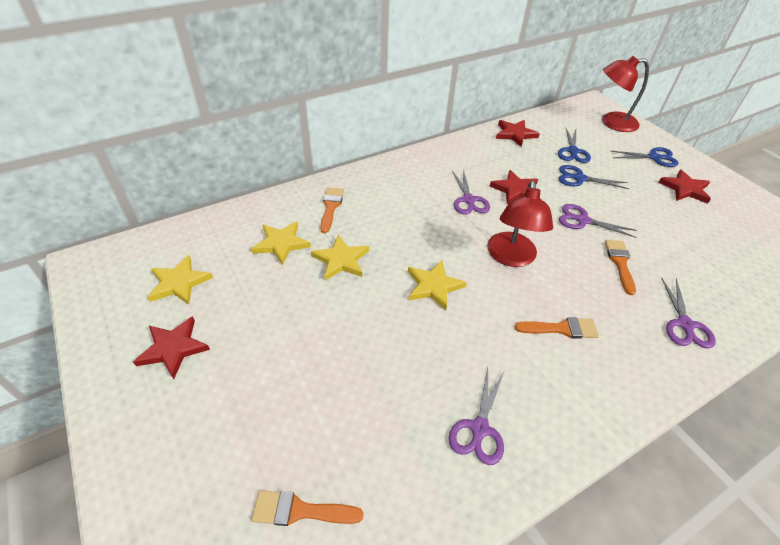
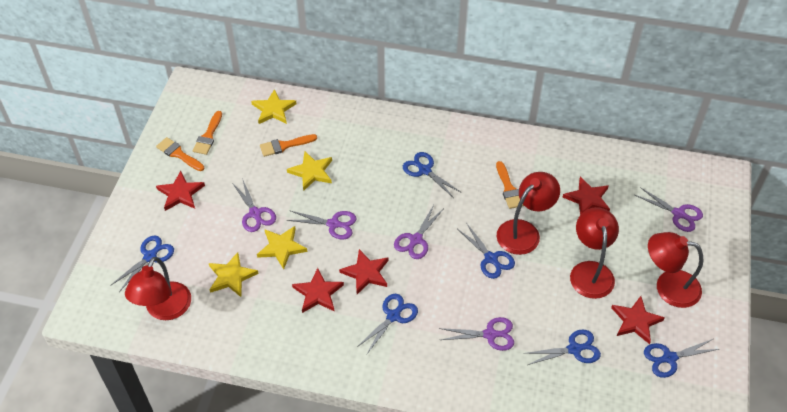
blue scissors: 3 -> 6
purple scissors: 4 -> 5
red lamp: 2 -> 4
red star: 4 -> 5

